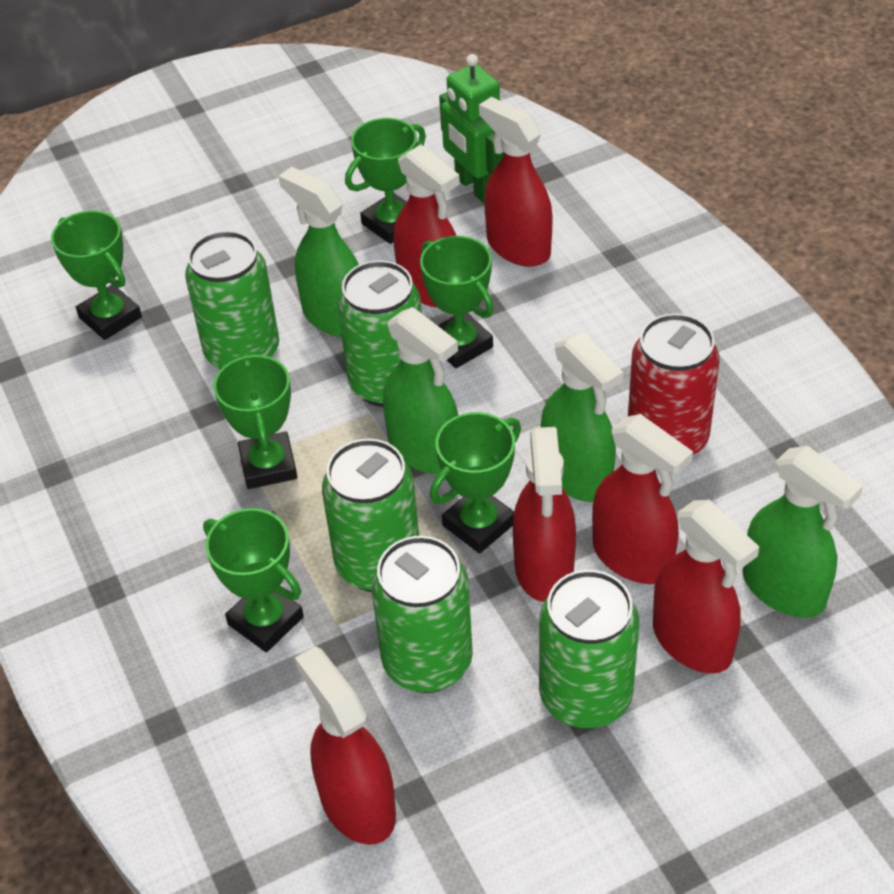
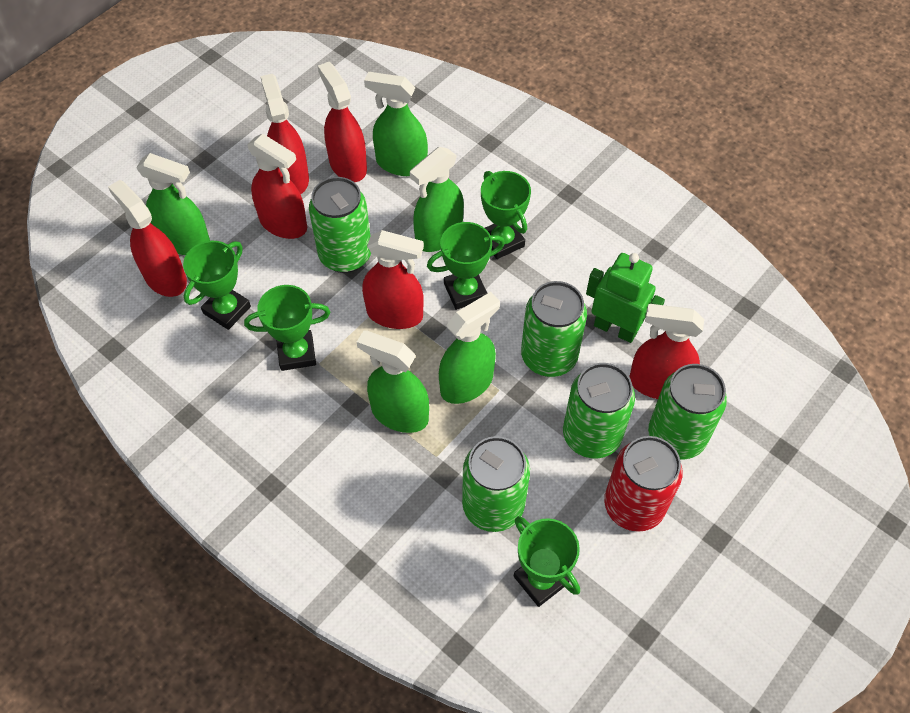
green spray bottle: 4 -> 5
green trophy: 6 -> 5

